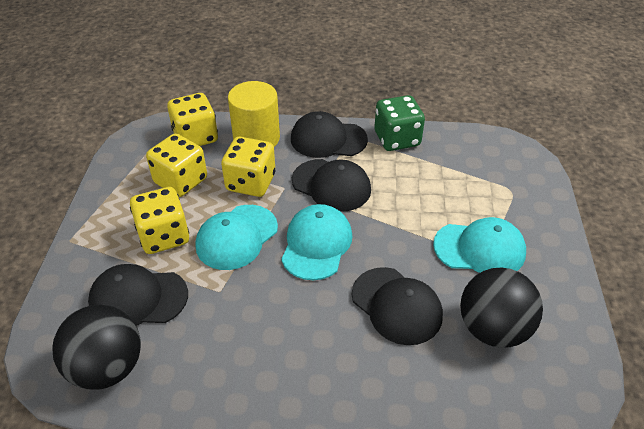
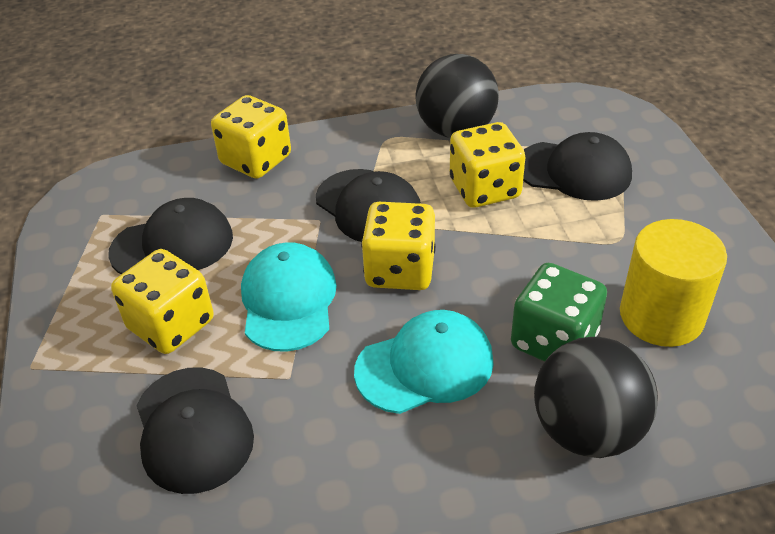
turquoise cap: 3 -> 2

